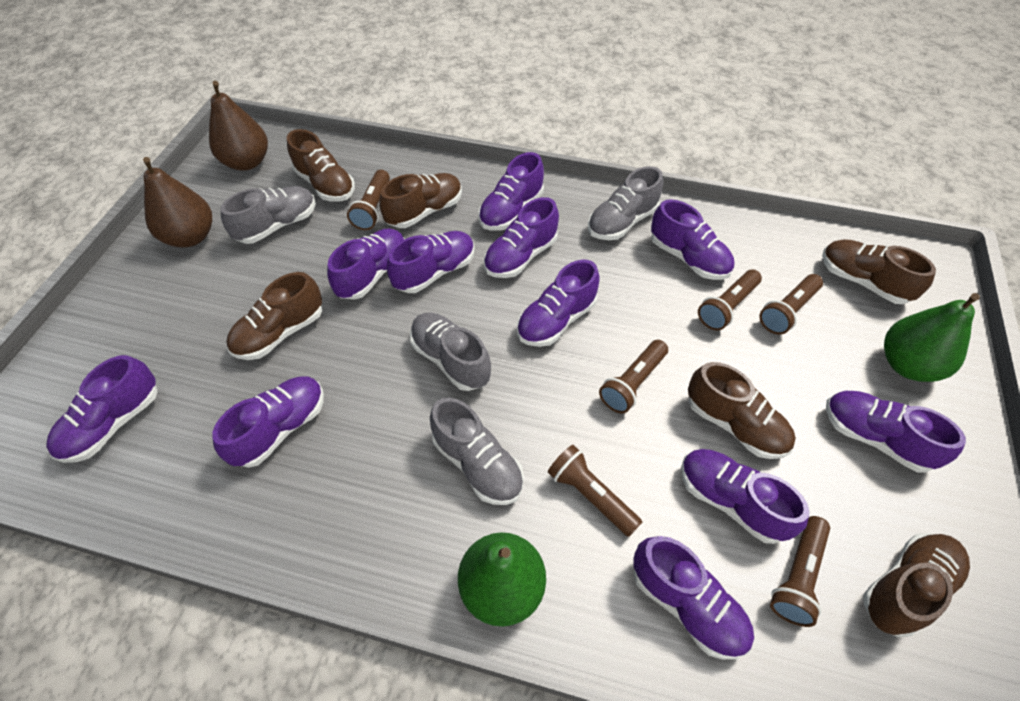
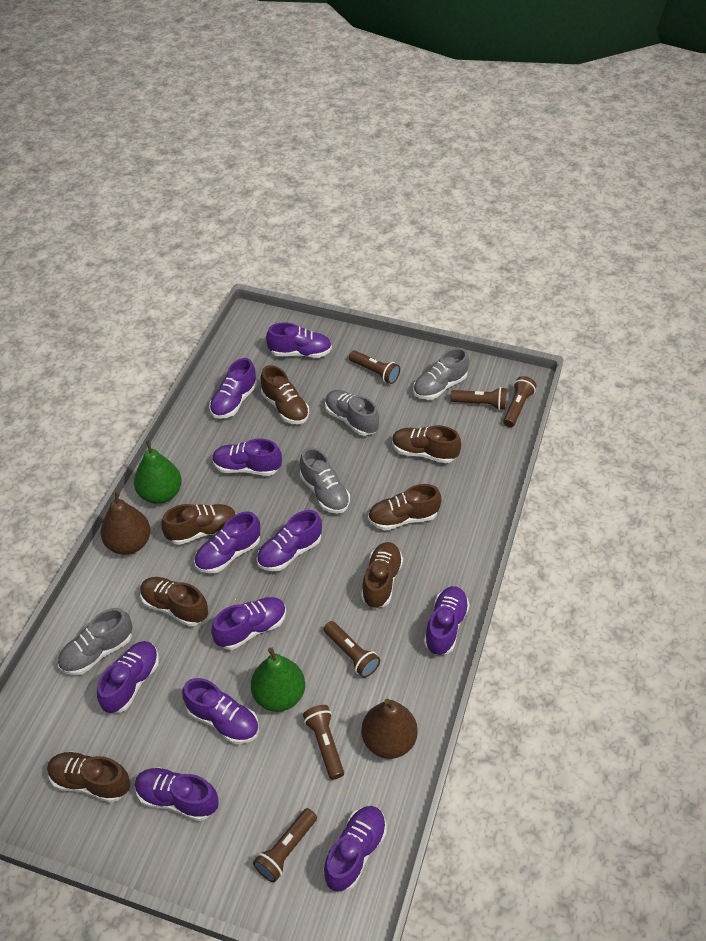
brown shoe: 6 -> 7

